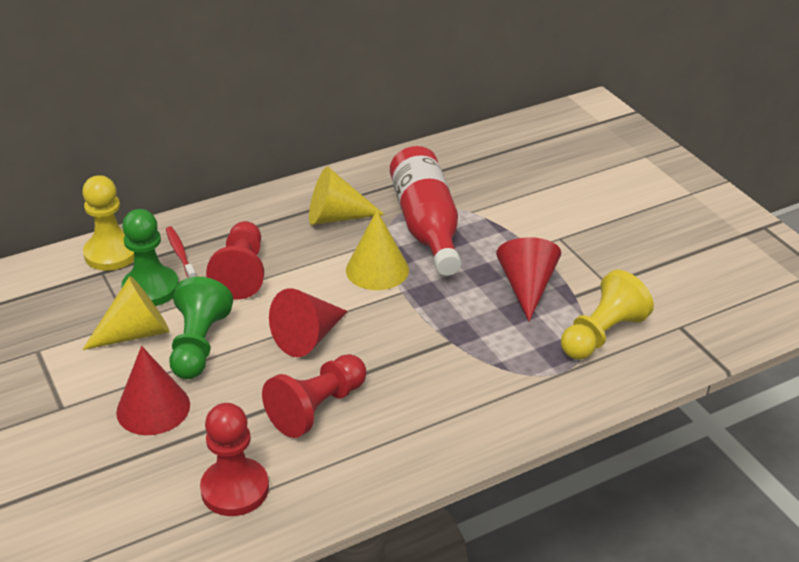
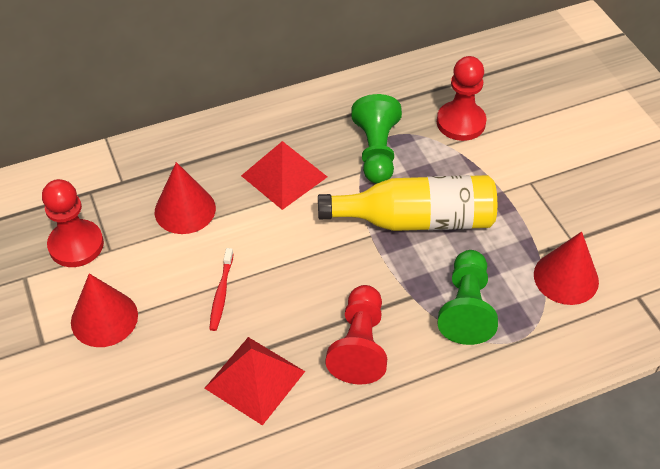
red bottle: 1 -> 0
red pyramid: 0 -> 2
yellow bottle: 0 -> 1
yellow cone: 3 -> 0
yellow pawn: 2 -> 0

